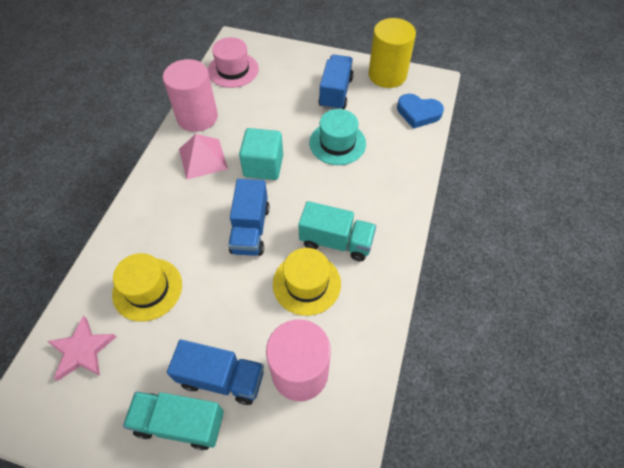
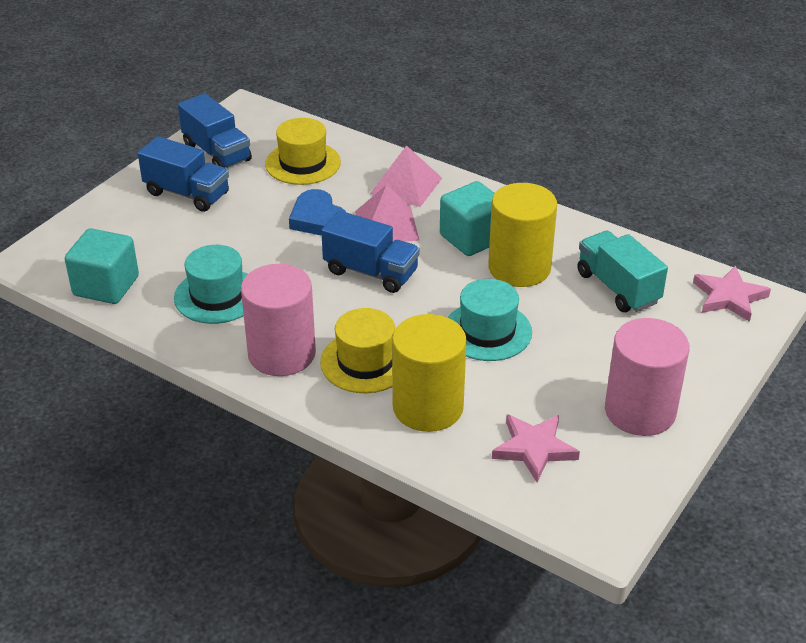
pink hat: 1 -> 0
pink pyramid: 1 -> 2
pink star: 1 -> 2
turquoise cube: 1 -> 2
turquoise hat: 1 -> 2
turquoise truck: 2 -> 1
yellow cylinder: 1 -> 2

